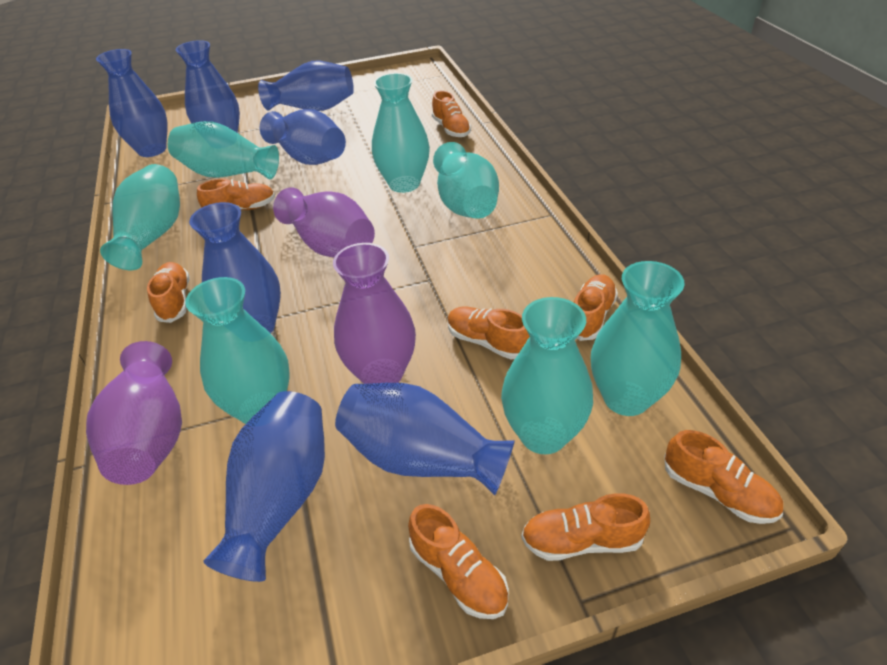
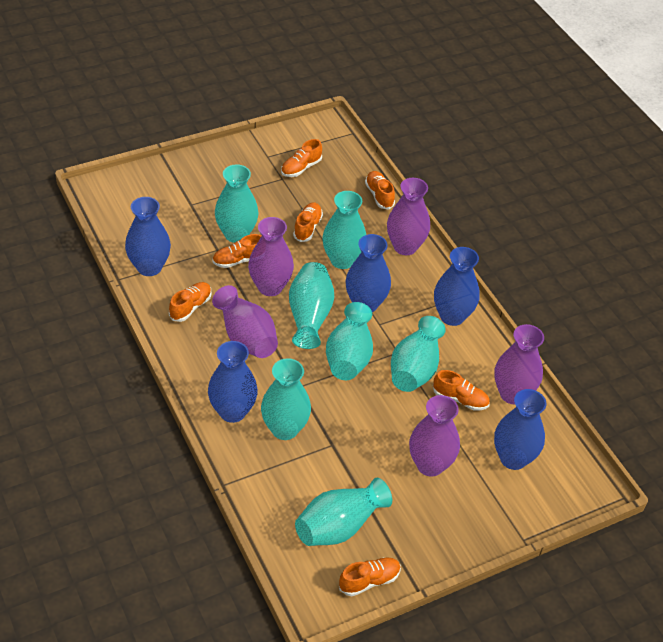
blue vase: 7 -> 5
orange shoe: 8 -> 7
purple vase: 3 -> 5

